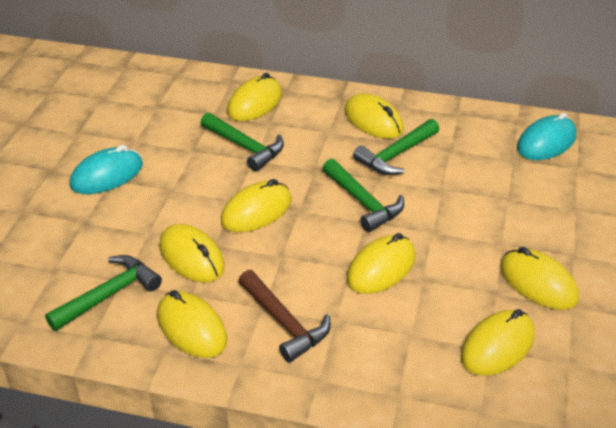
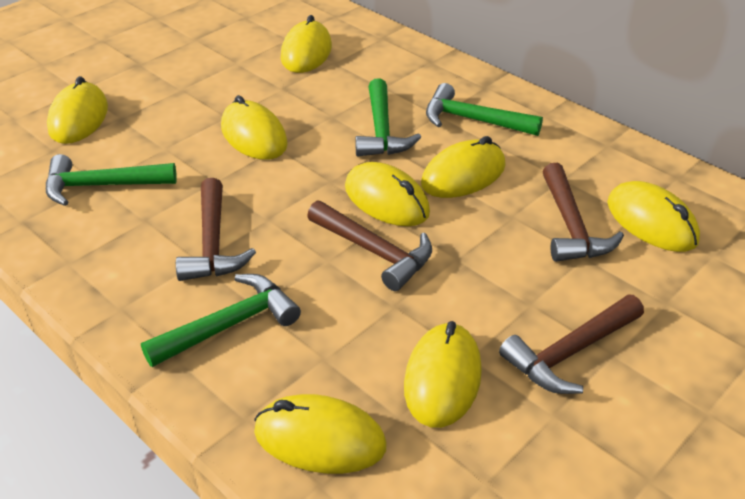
brown hammer: 1 -> 4
turquoise mouse: 2 -> 0

